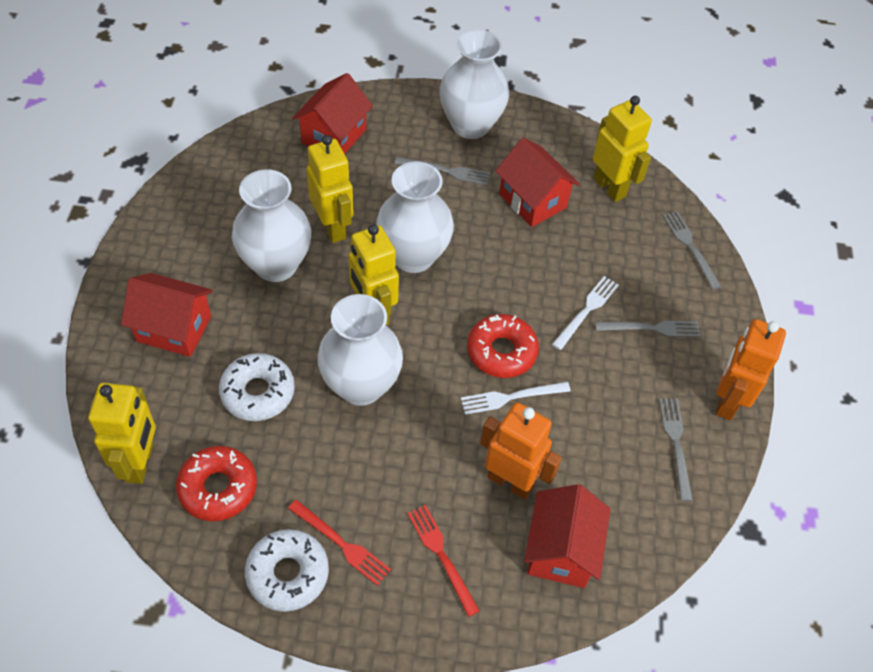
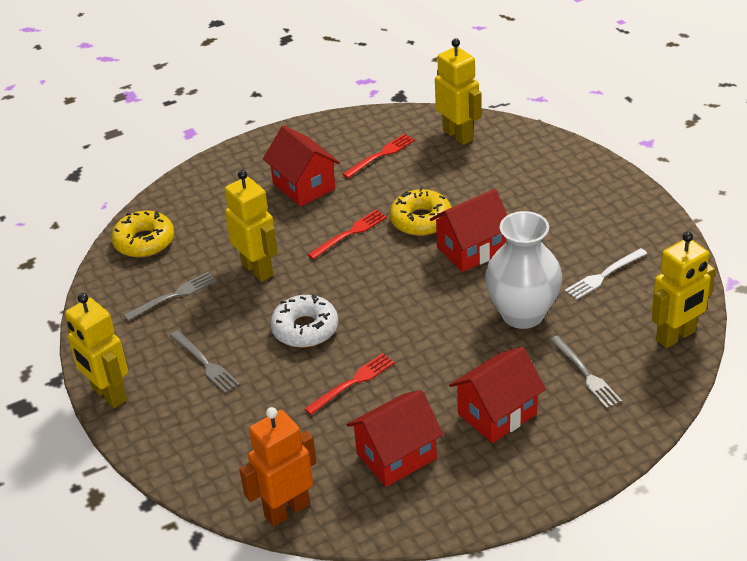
grey fork: 4 -> 3
orange robot: 2 -> 1
red donut: 2 -> 0
red fork: 2 -> 3
white donut: 2 -> 1
white fork: 2 -> 1
white vase: 4 -> 1
yellow donut: 0 -> 2

